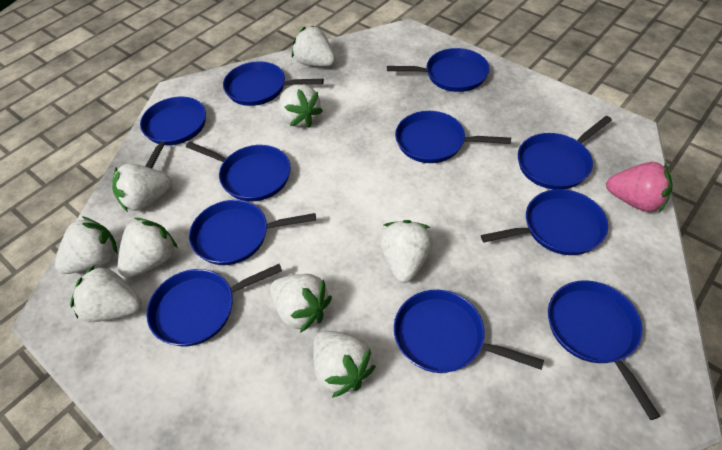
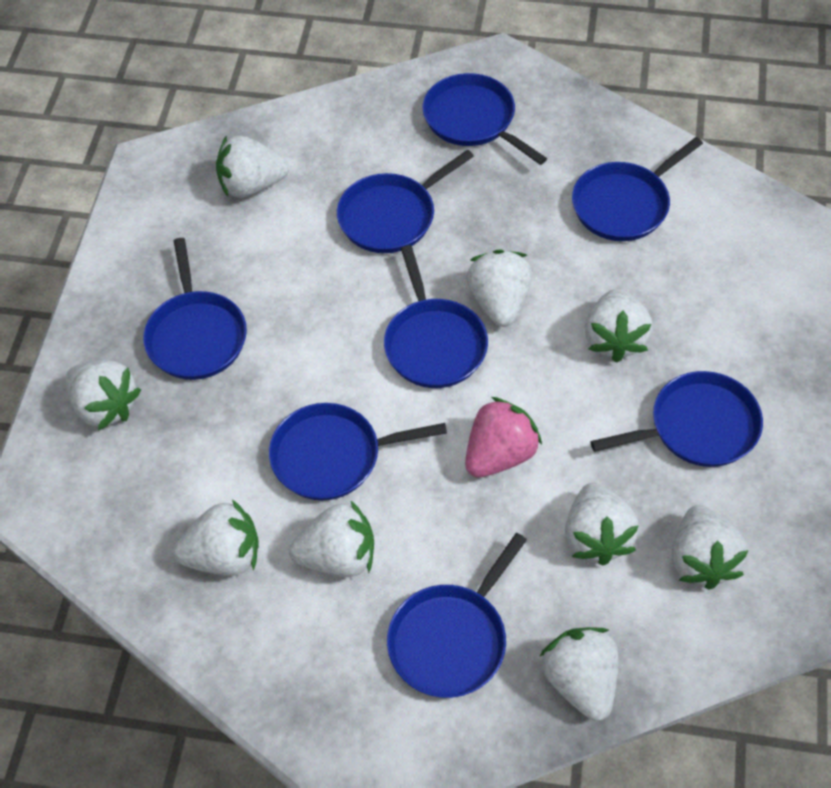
blue pan: 11 -> 8

